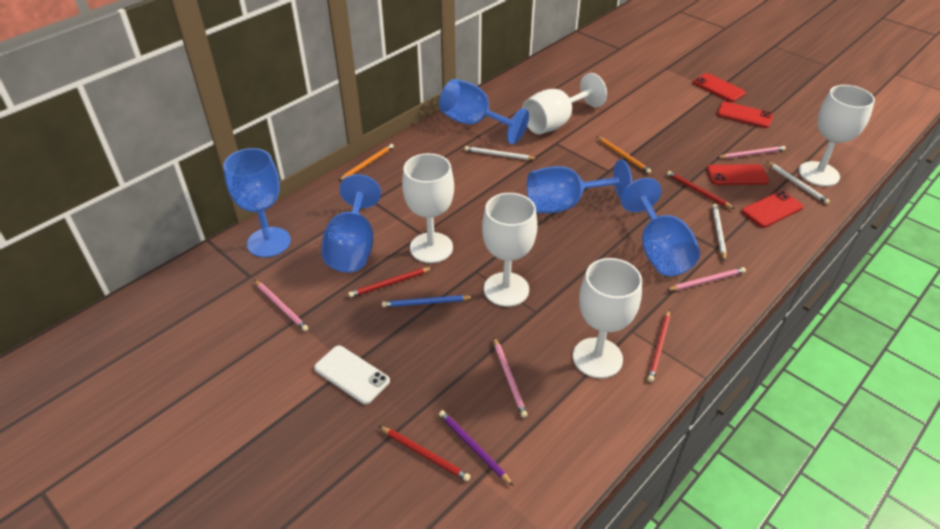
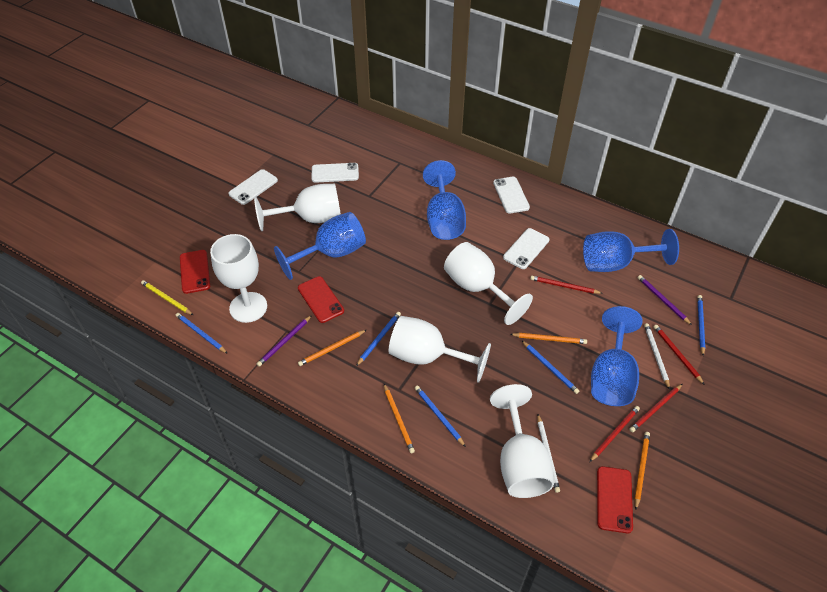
blue goblet: 5 -> 4
blue pencil: 1 -> 5
orange pencil: 2 -> 4
pink pencil: 4 -> 0
purple pencil: 1 -> 2
red phone: 4 -> 3
white pencil: 3 -> 2
white phone: 1 -> 4
yellow pencil: 0 -> 1

